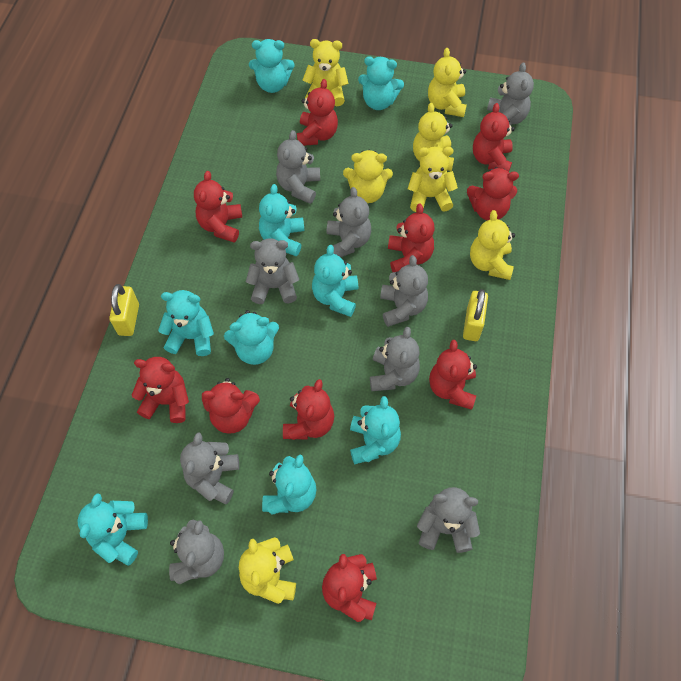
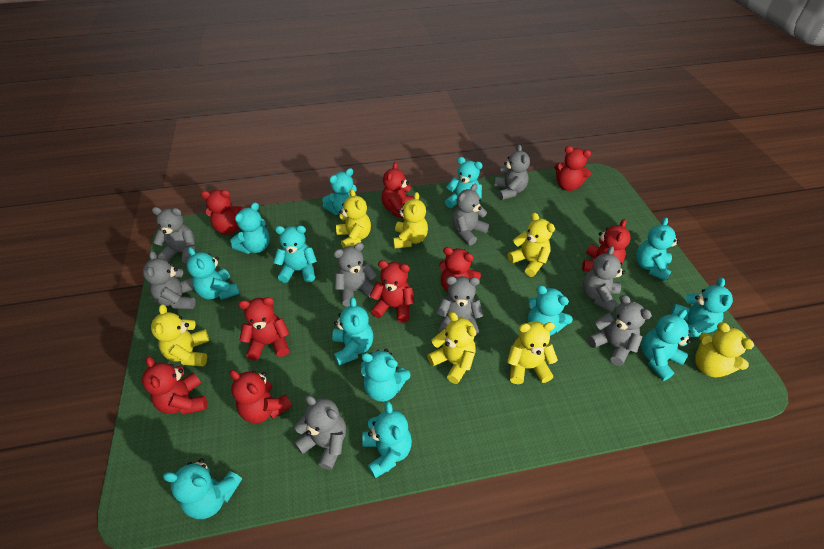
red teddy bear: 10 -> 9
turquoise teddy bear: 9 -> 13
yellow padlock: 2 -> 0

